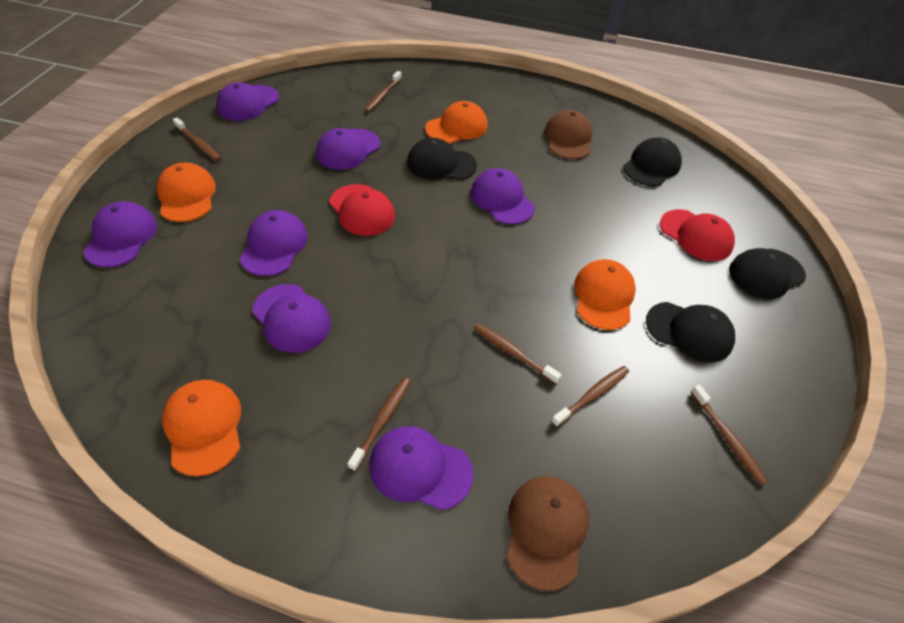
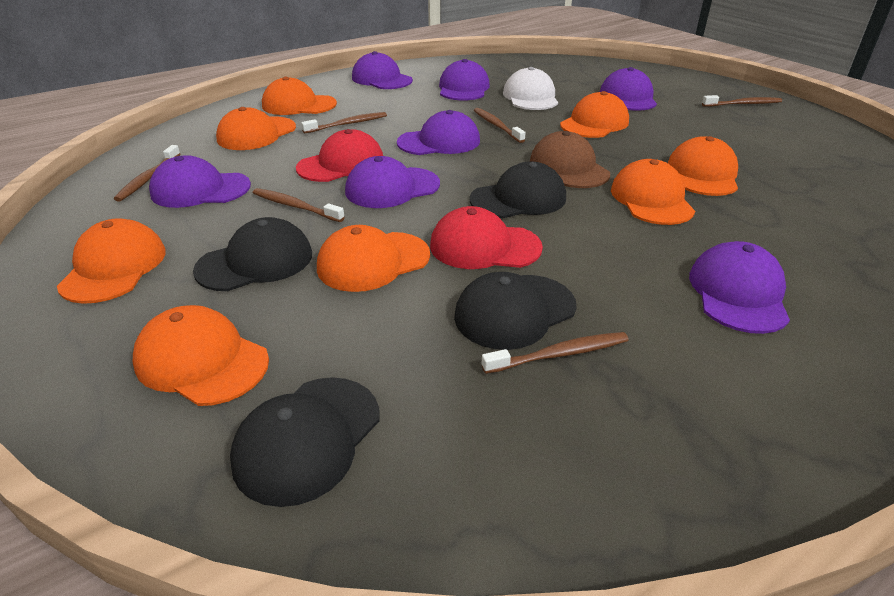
brown cap: 2 -> 1
orange cap: 4 -> 8
white cap: 0 -> 1

